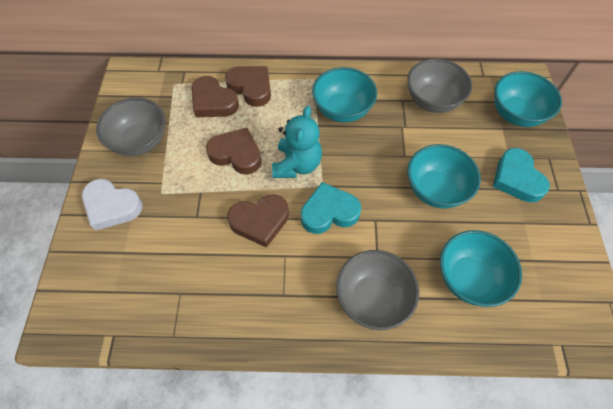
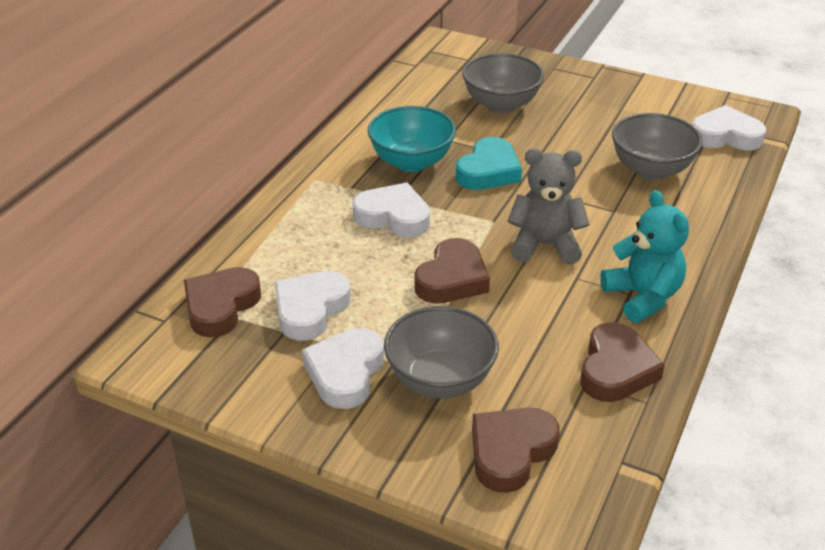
grey teddy bear: 0 -> 1
turquoise bowl: 4 -> 1
turquoise heart: 2 -> 1
white heart: 1 -> 4

